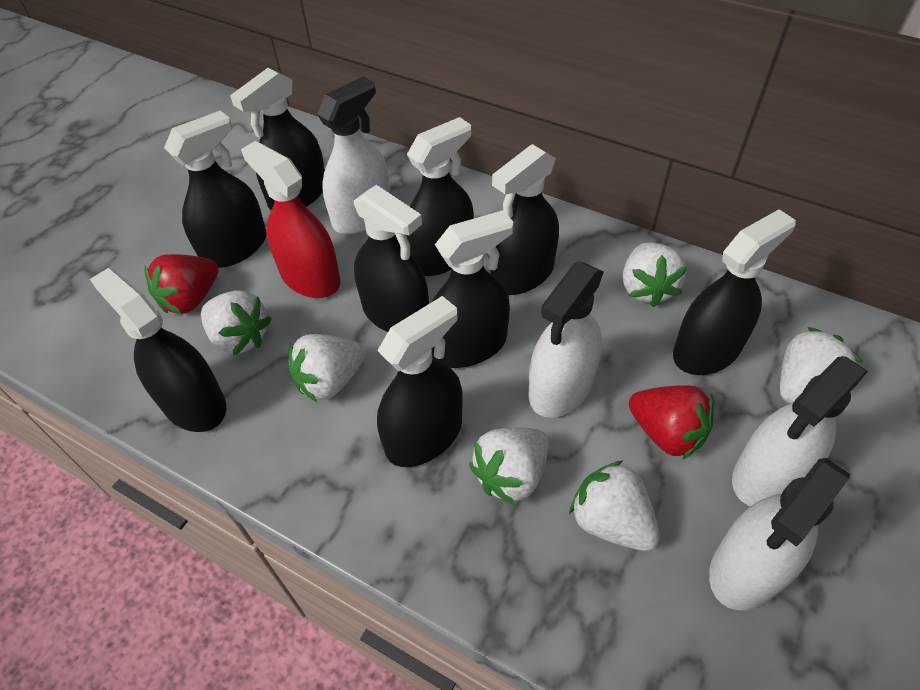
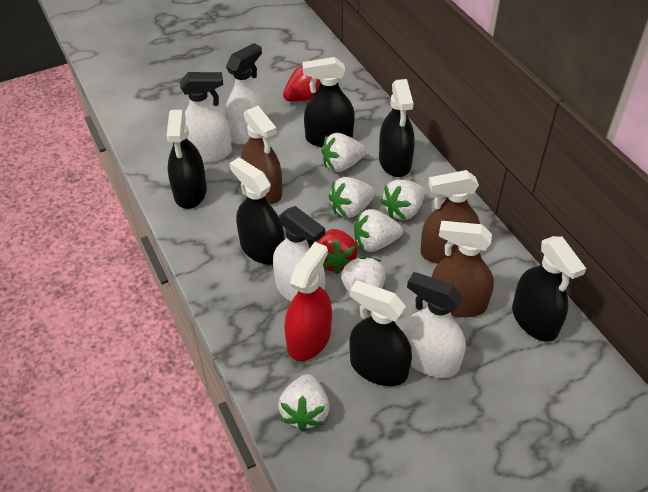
black spray bottle: 9 -> 6
brown spray bottle: 0 -> 3

